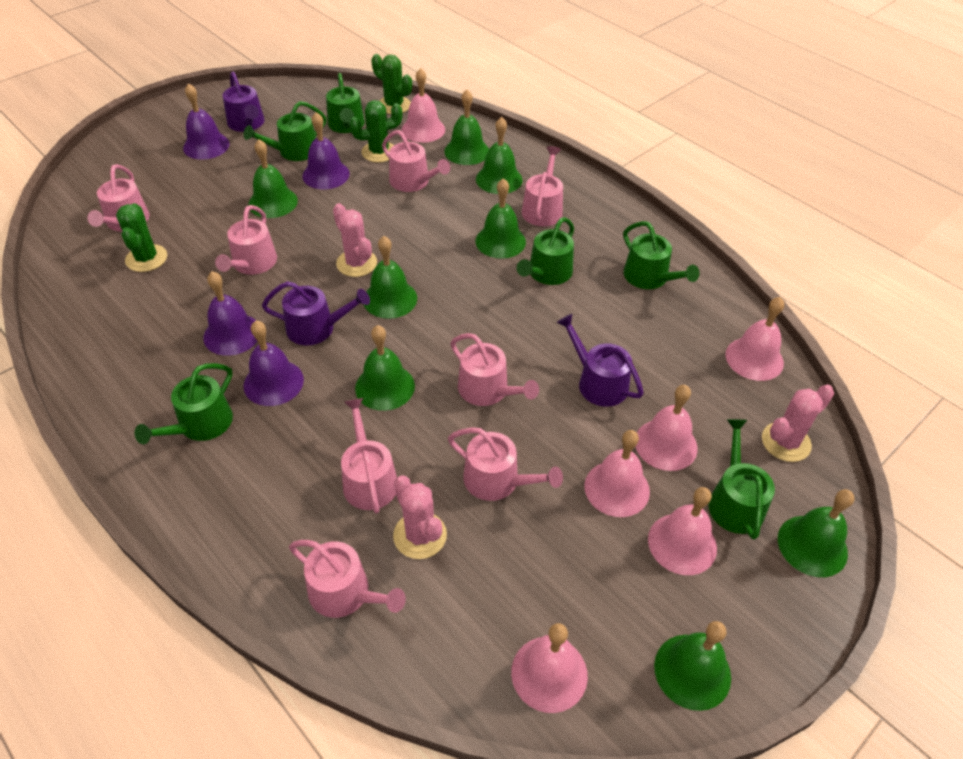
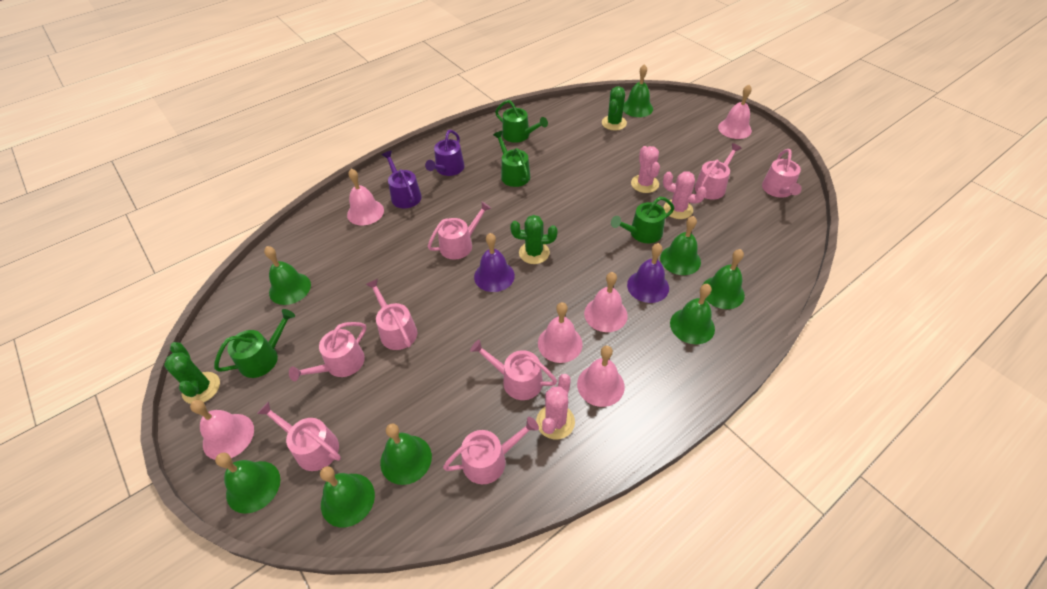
green watering can: 6 -> 4
purple bell: 4 -> 2
purple watering can: 3 -> 2

